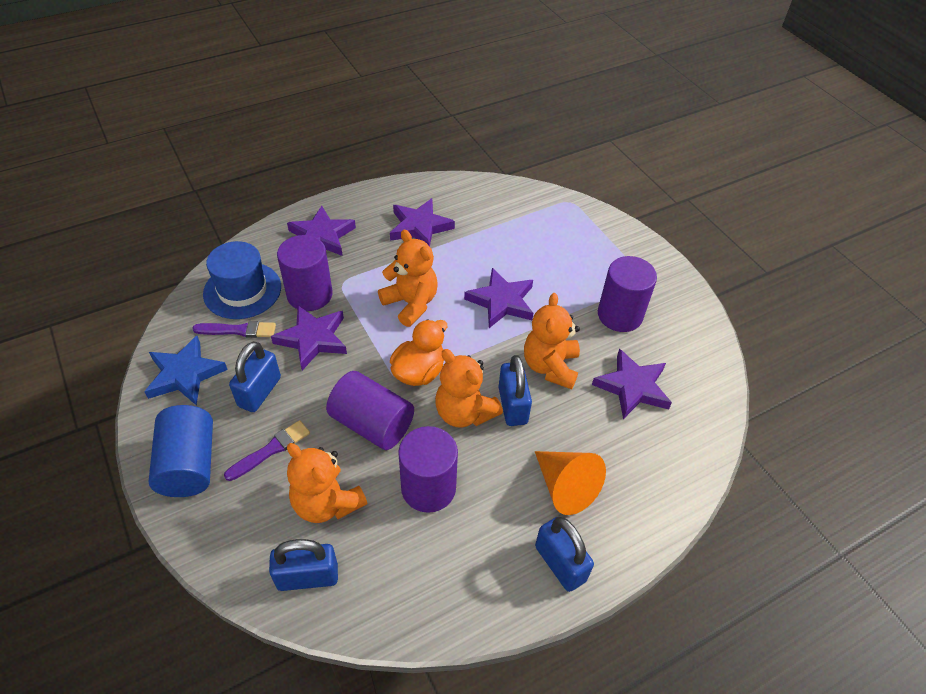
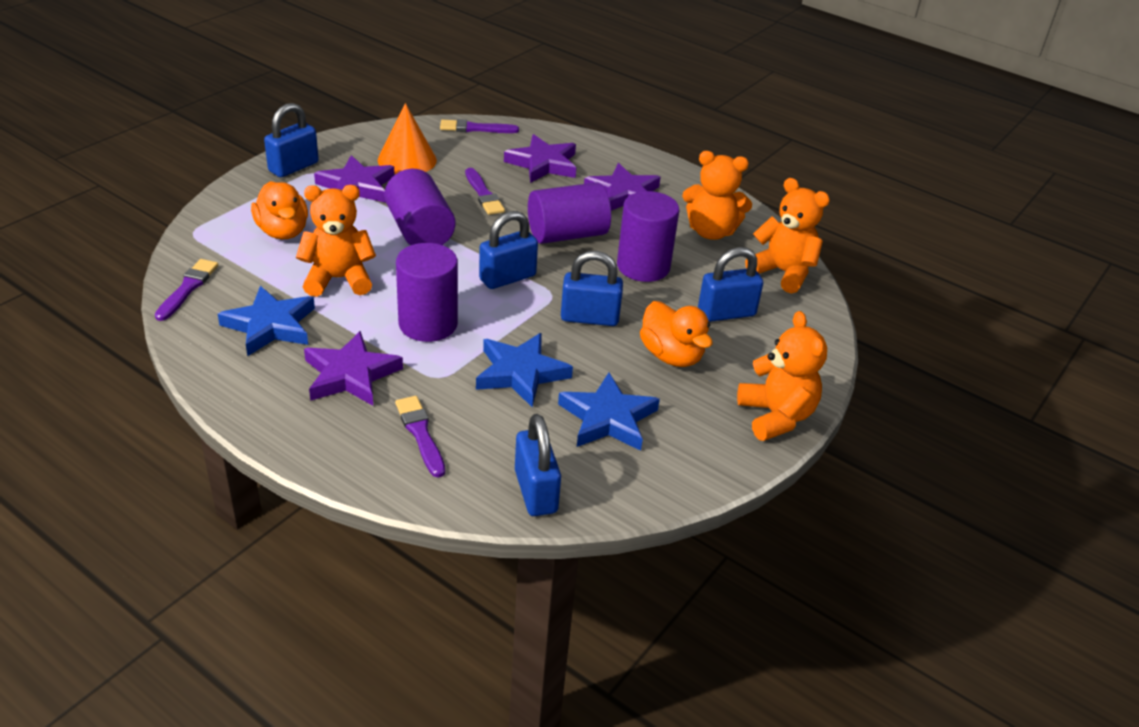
blue cylinder: 1 -> 0
blue hat: 1 -> 0
blue padlock: 4 -> 5
blue star: 1 -> 3
orange duck: 1 -> 2
purple brush: 2 -> 4
purple star: 5 -> 4

